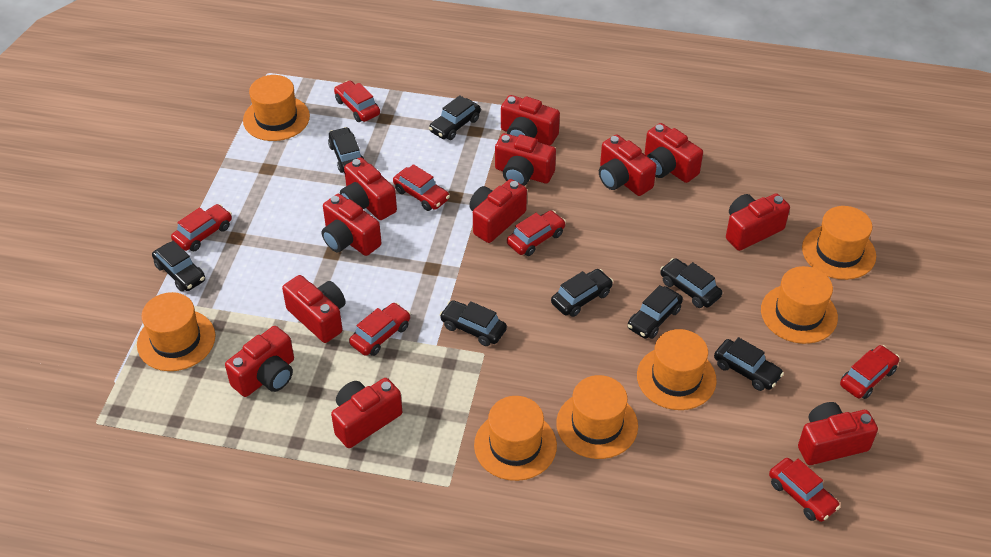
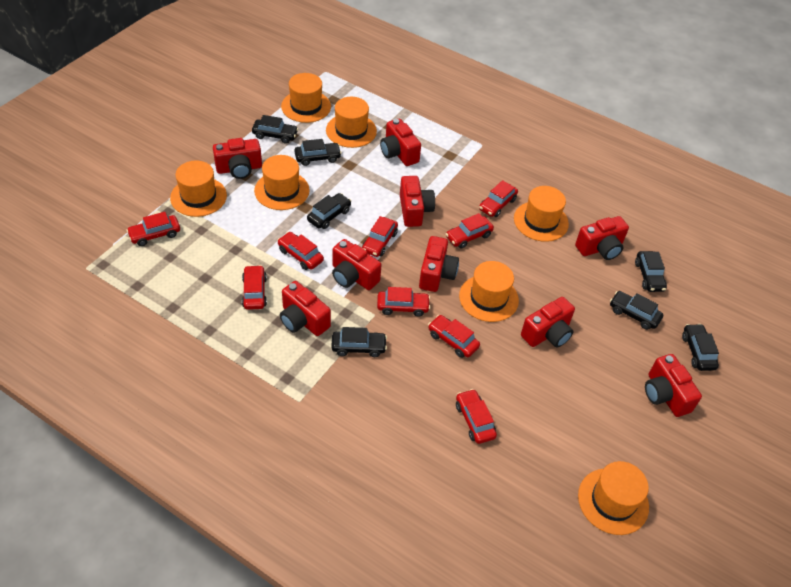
black car: 8 -> 7
red camera: 12 -> 9
red car: 7 -> 9

